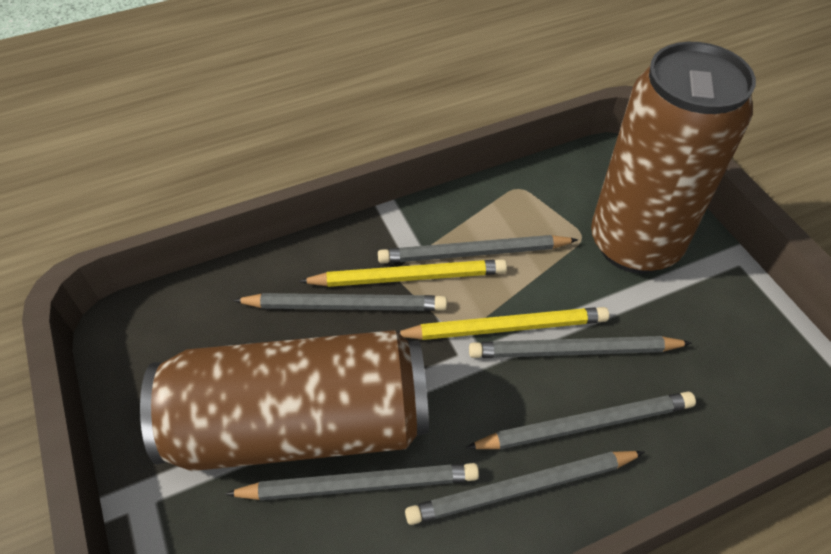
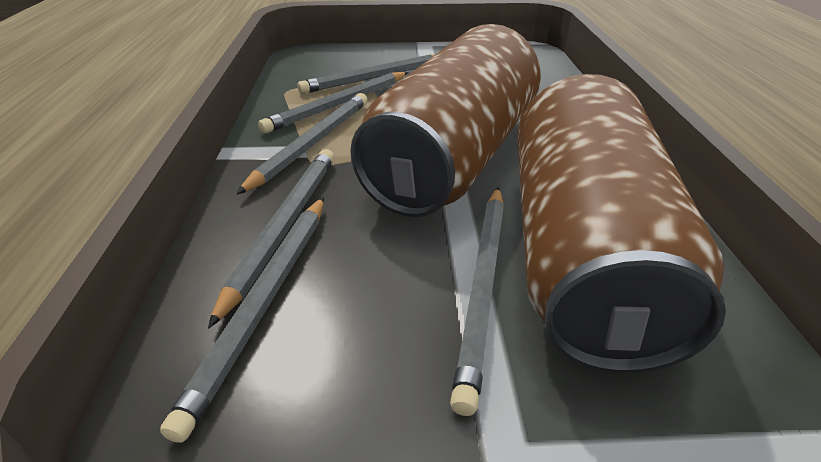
yellow pencil: 2 -> 0

